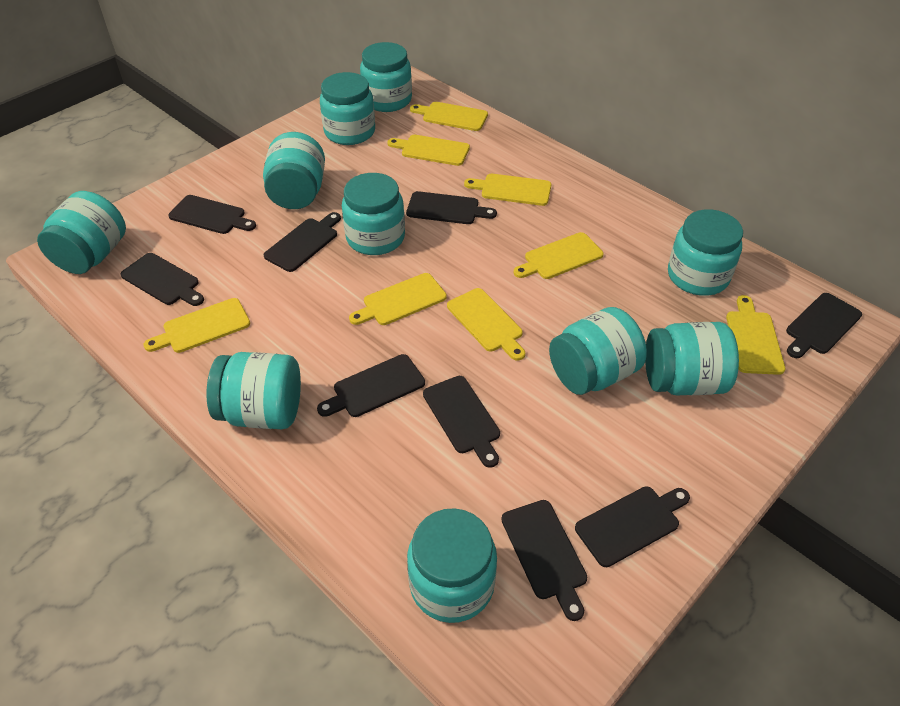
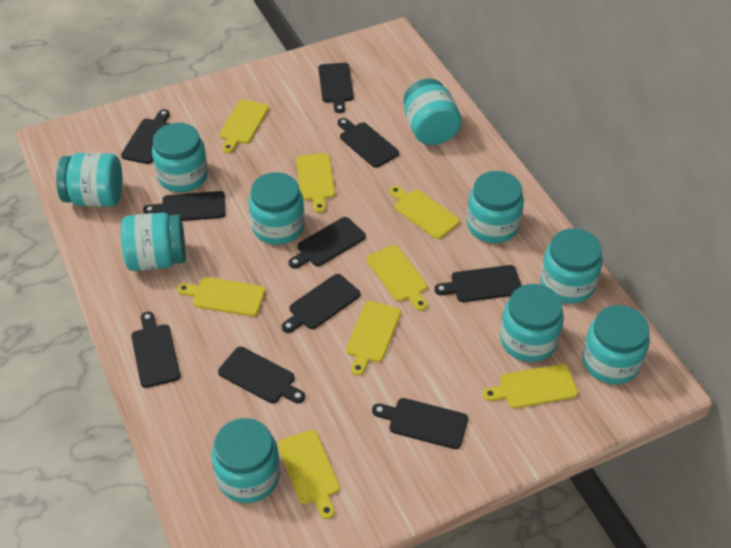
black cutting board: 9 -> 10

